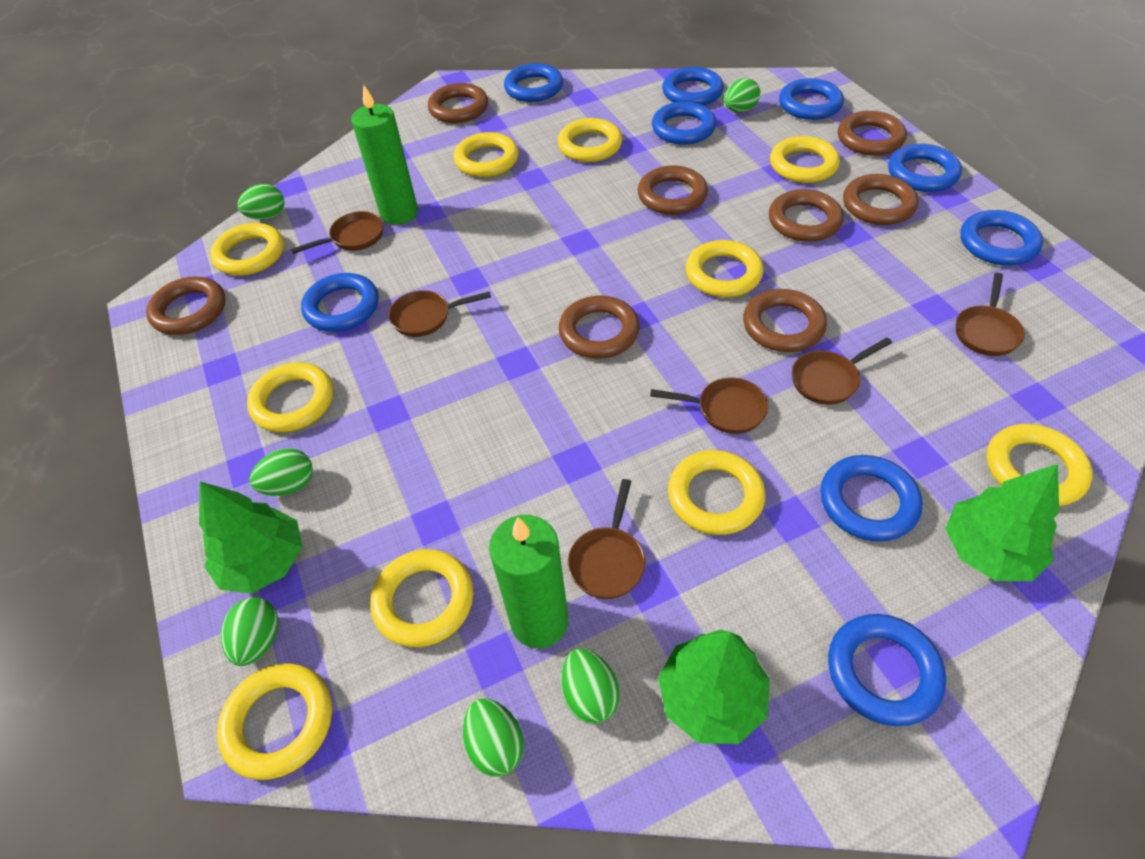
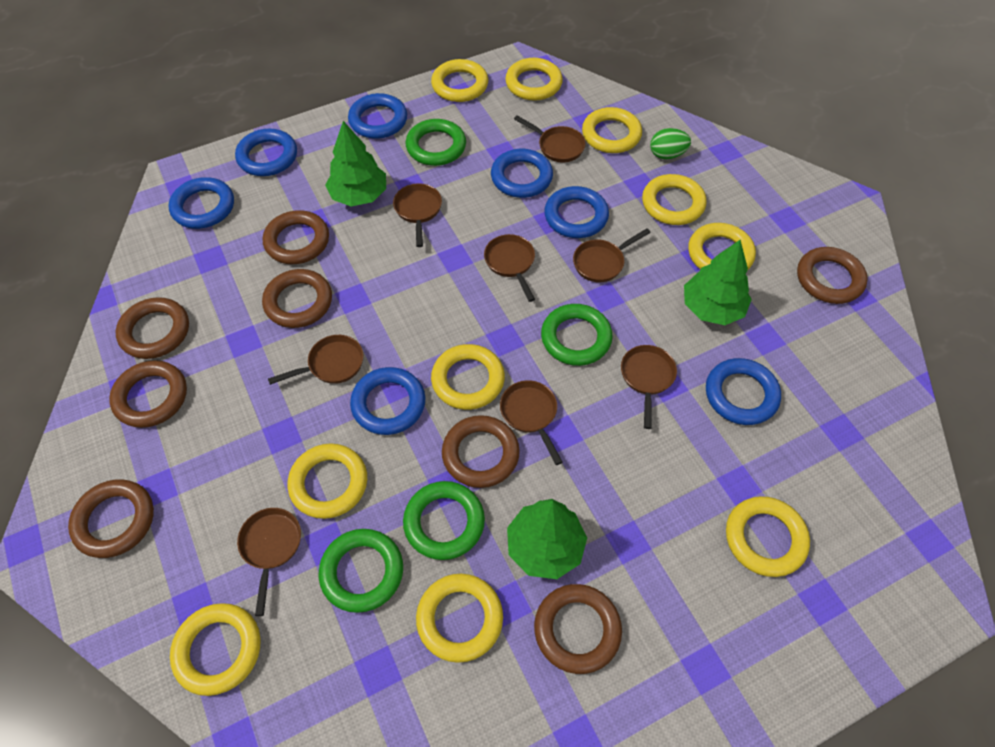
blue ring: 9 -> 7
brown pan: 6 -> 8
green candle: 2 -> 0
green egg: 6 -> 1
green ring: 0 -> 4

